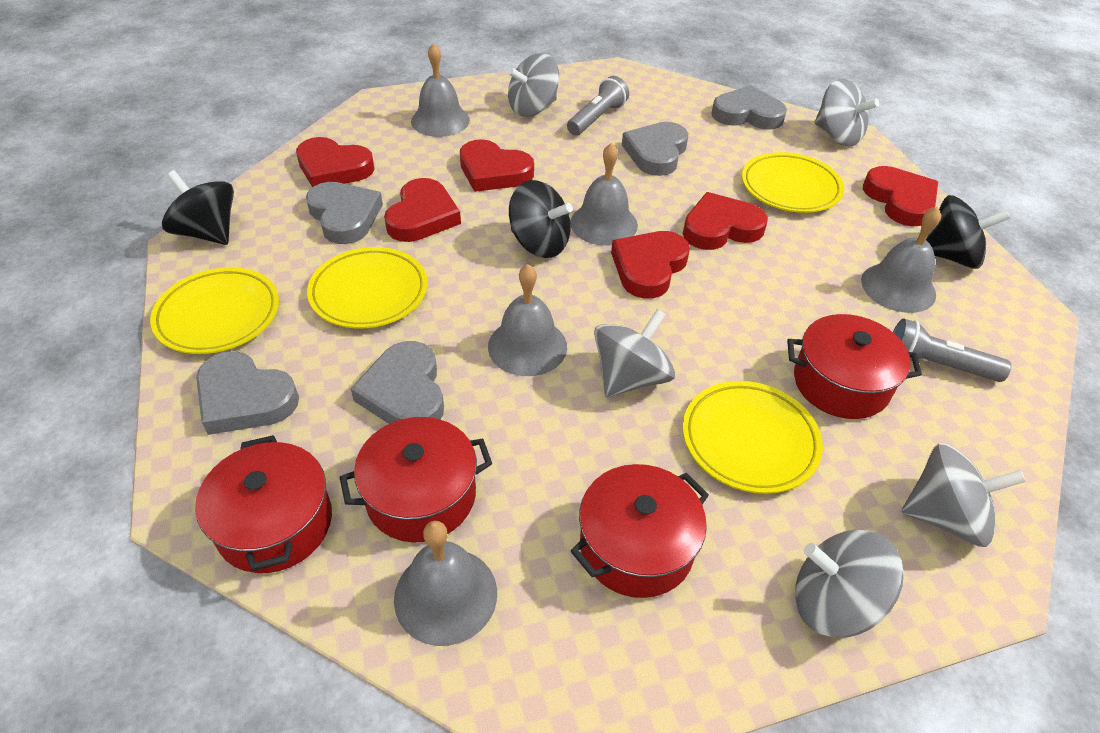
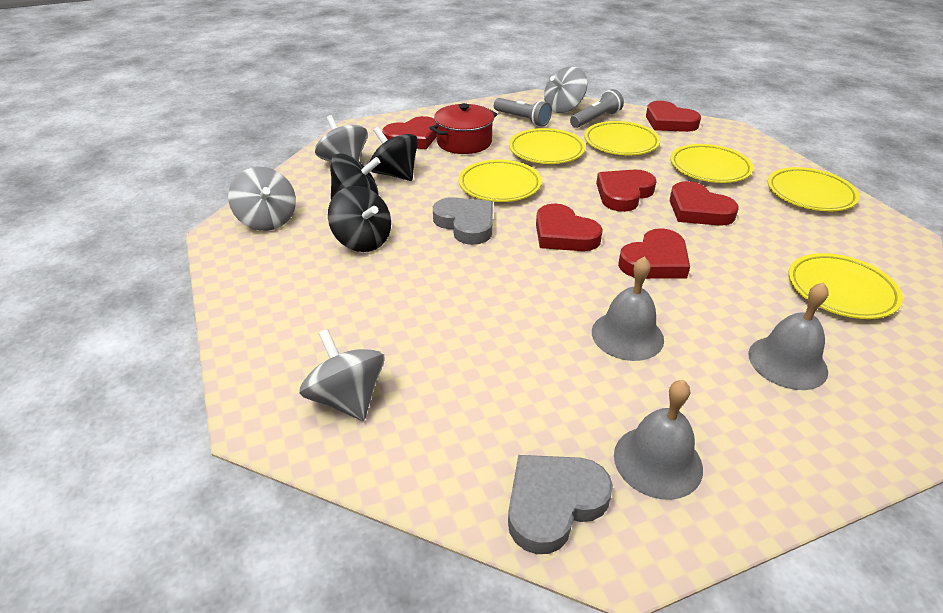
grey bell: 5 -> 3
grey heart: 5 -> 2
grey spinning top: 5 -> 4
red pot: 4 -> 1
yellow plate: 4 -> 6

